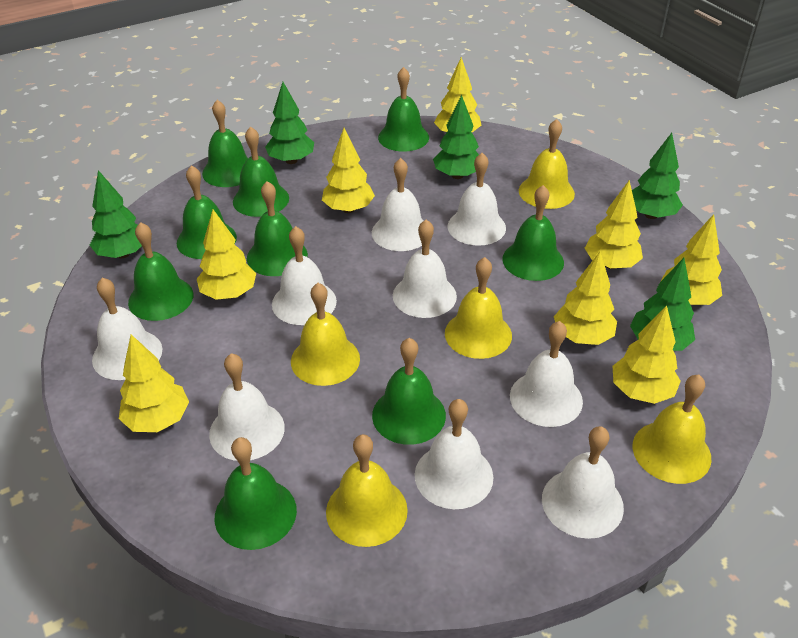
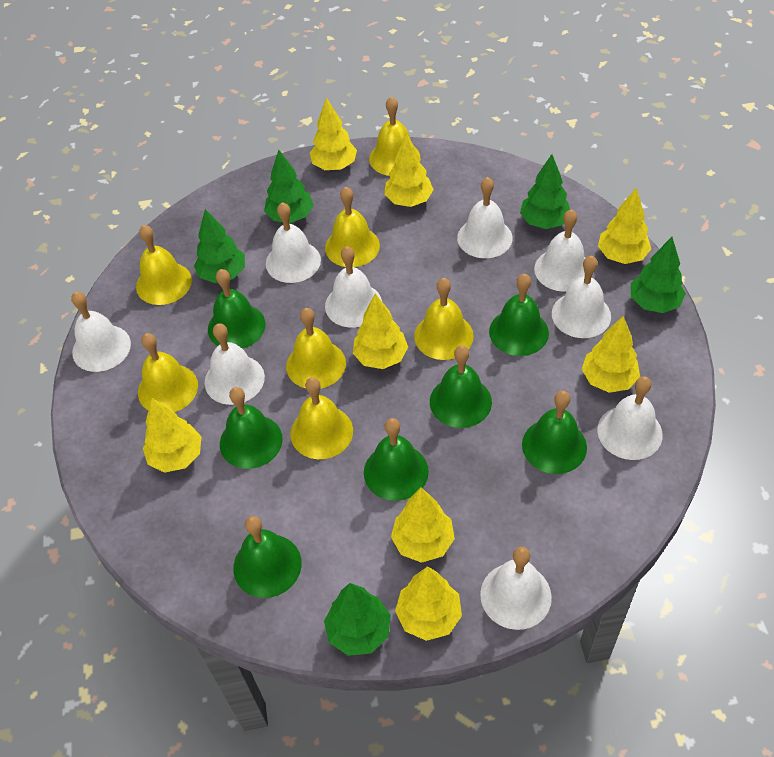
green bell: 9 -> 7
yellow bell: 5 -> 7

